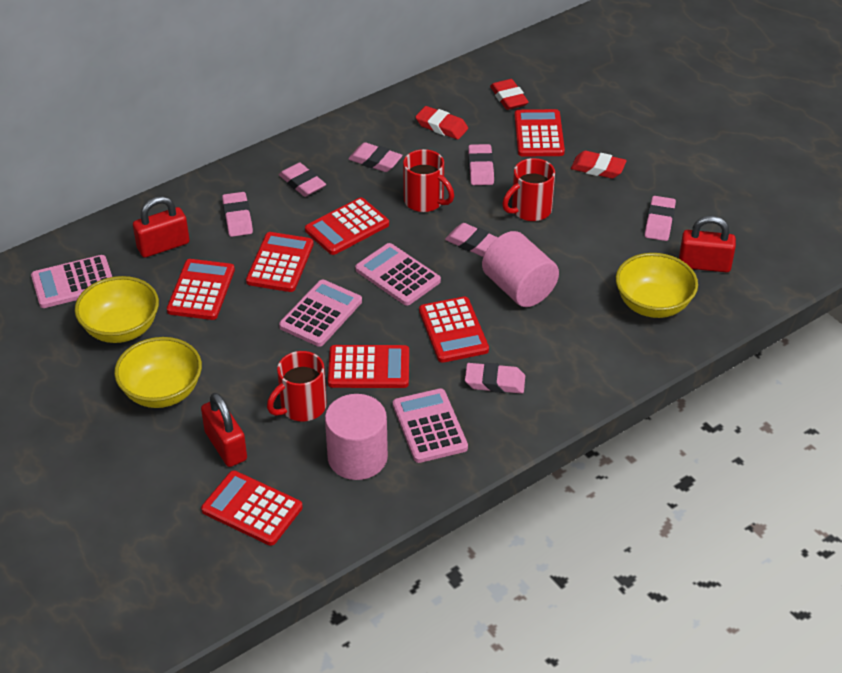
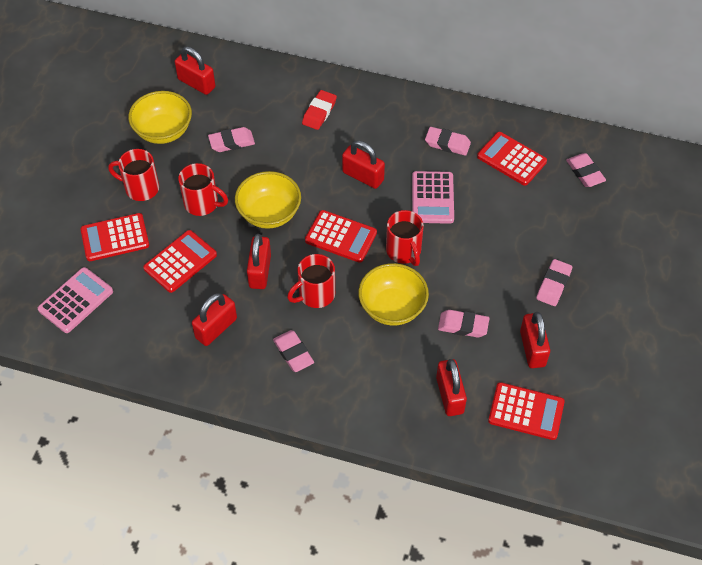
pink calculator: 4 -> 2
pink cylinder: 2 -> 0
pink eraser: 7 -> 6
red calculator: 7 -> 5
red eraser: 3 -> 1
red mug: 3 -> 4
red padlock: 3 -> 6

